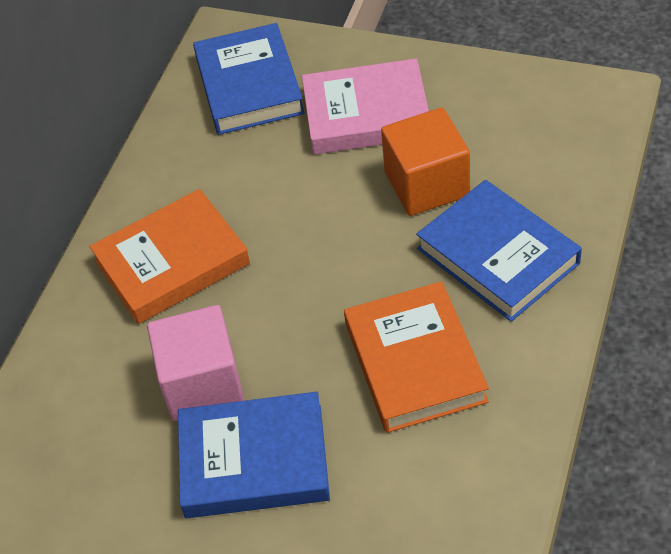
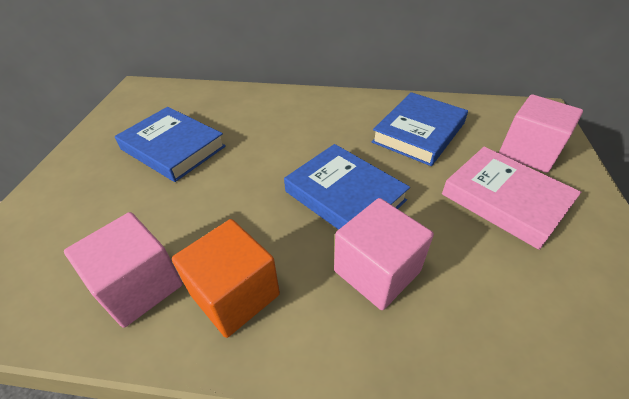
orange book: 2 -> 0
pink cube: 1 -> 3

